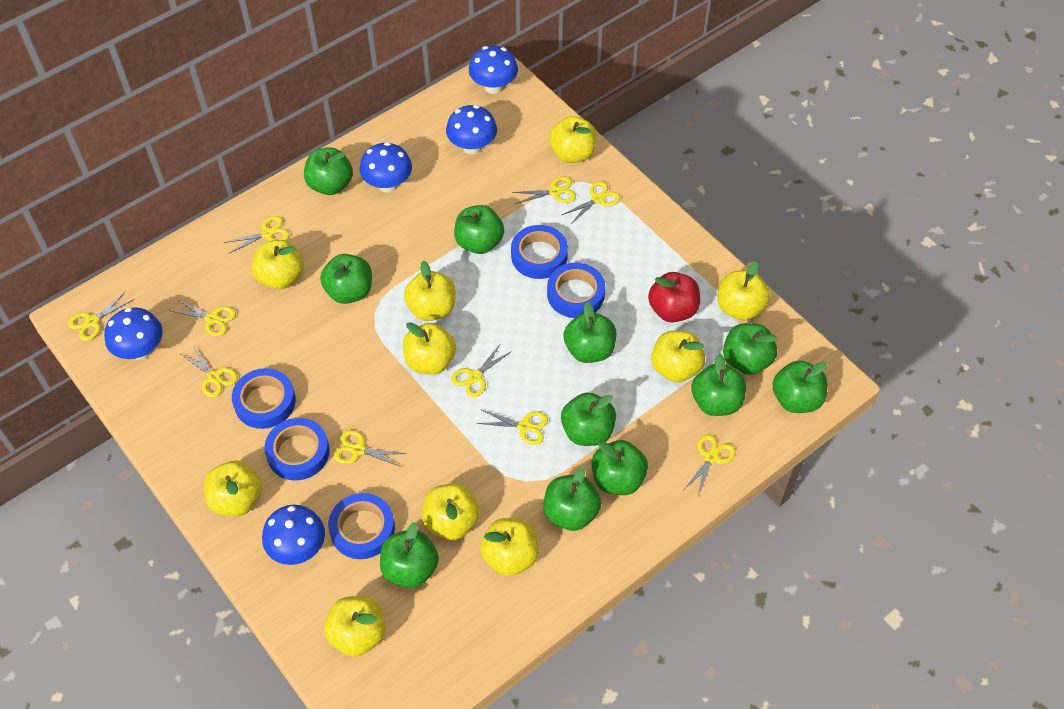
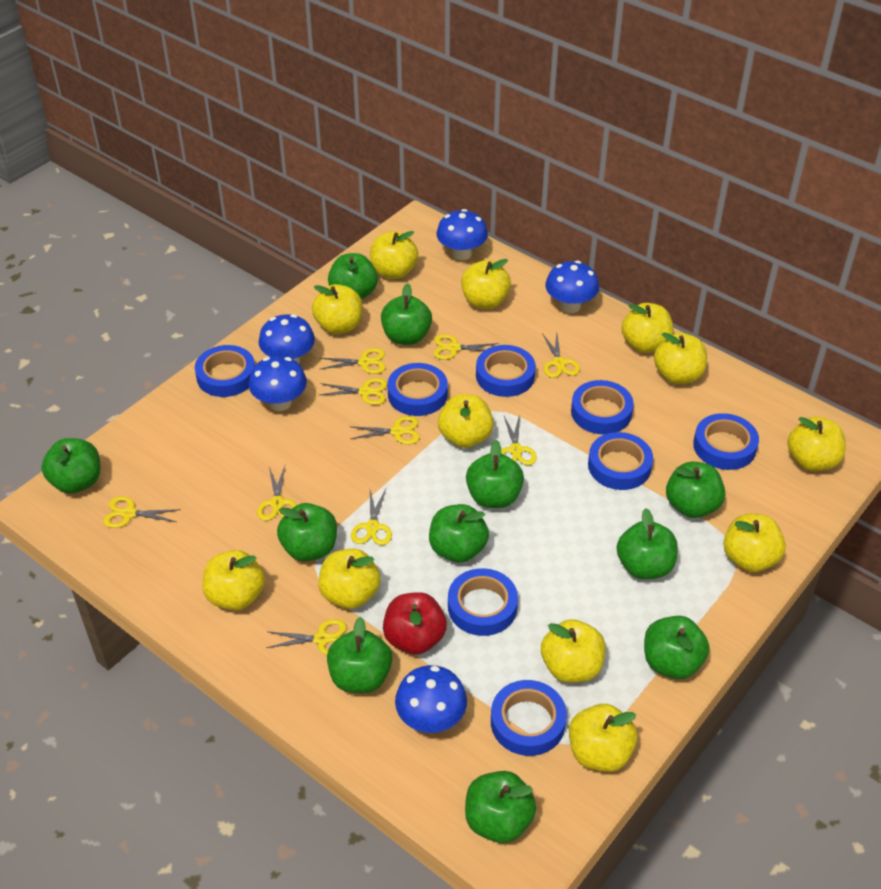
blue tape: 5 -> 8
yellow apple: 10 -> 12

